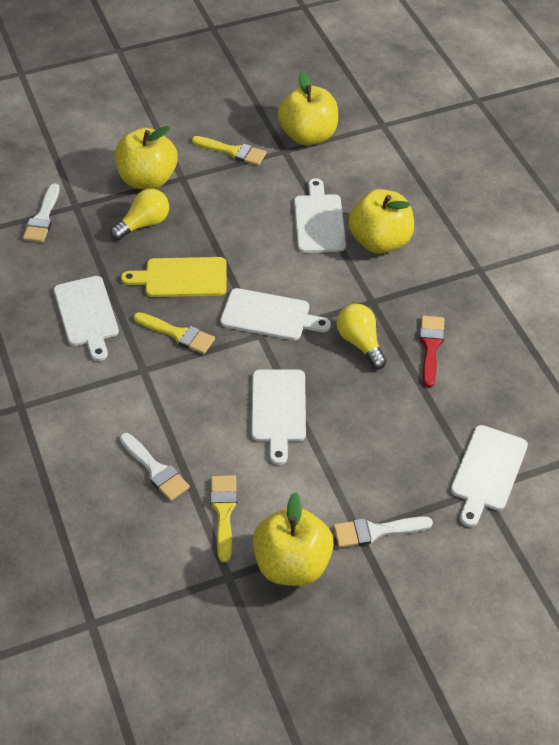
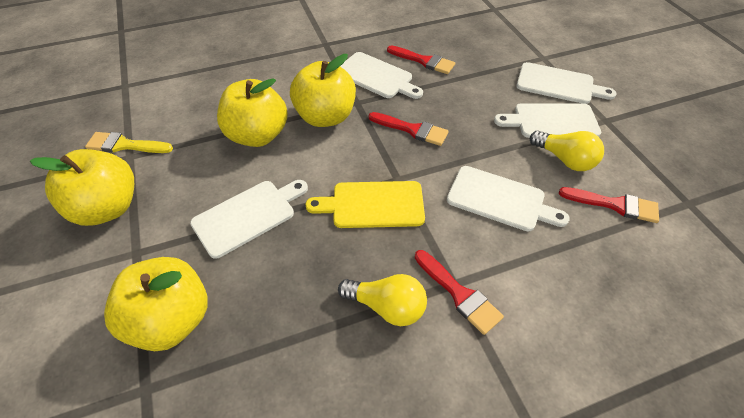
red brush: 1 -> 4
white brush: 3 -> 0
yellow brush: 3 -> 1

